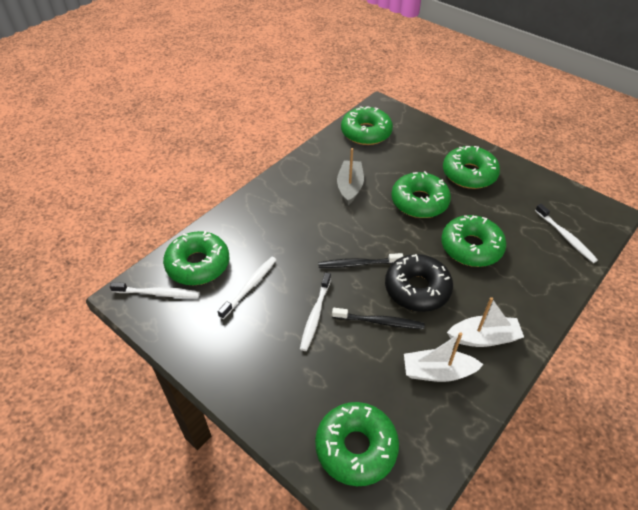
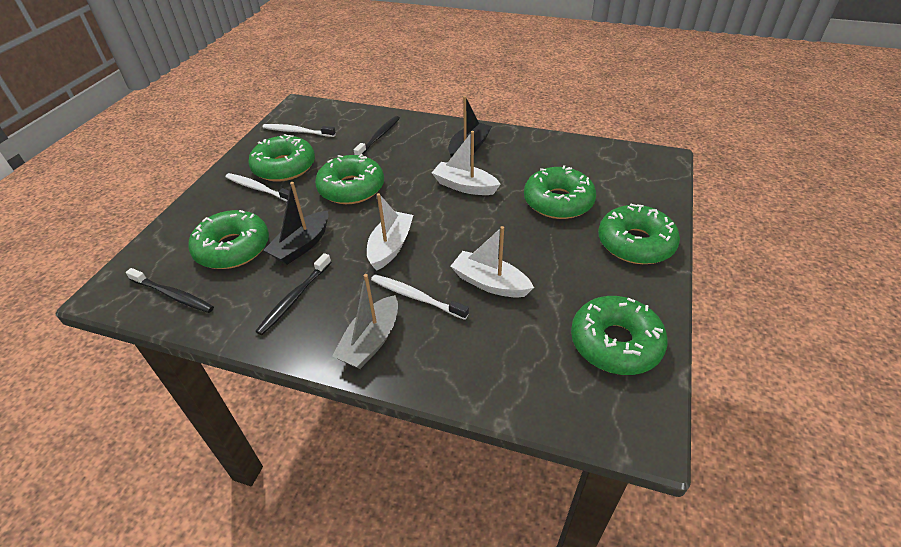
black boat: 0 -> 2
black donut: 1 -> 0
black toothbrush: 2 -> 3
white boat: 2 -> 3
white toothbrush: 4 -> 3

